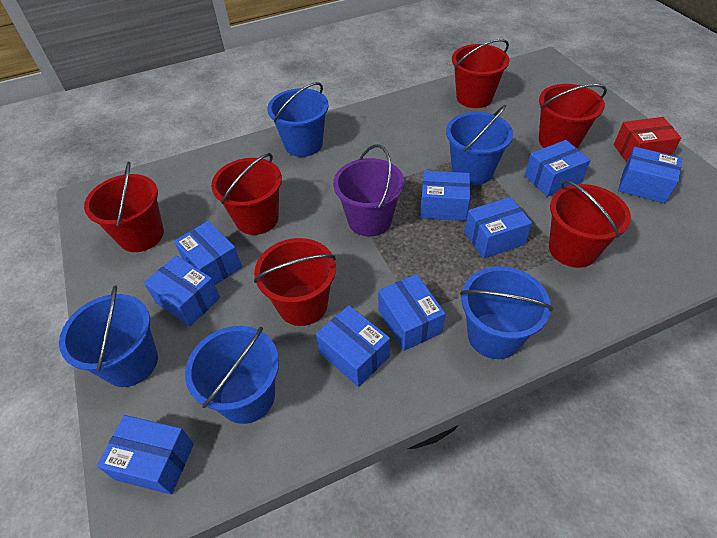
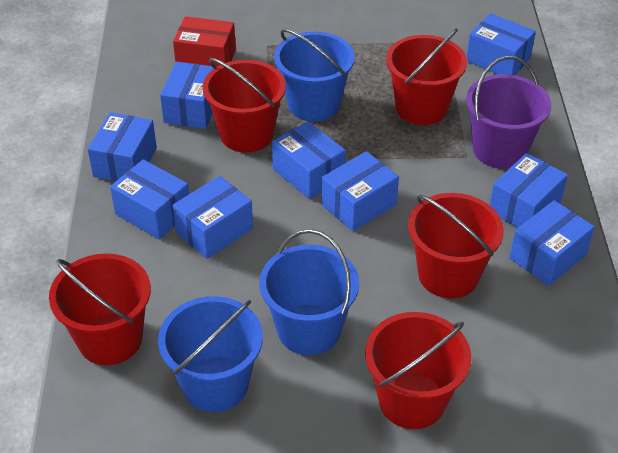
blue bucket: 5 -> 3
red bucket: 6 -> 5

